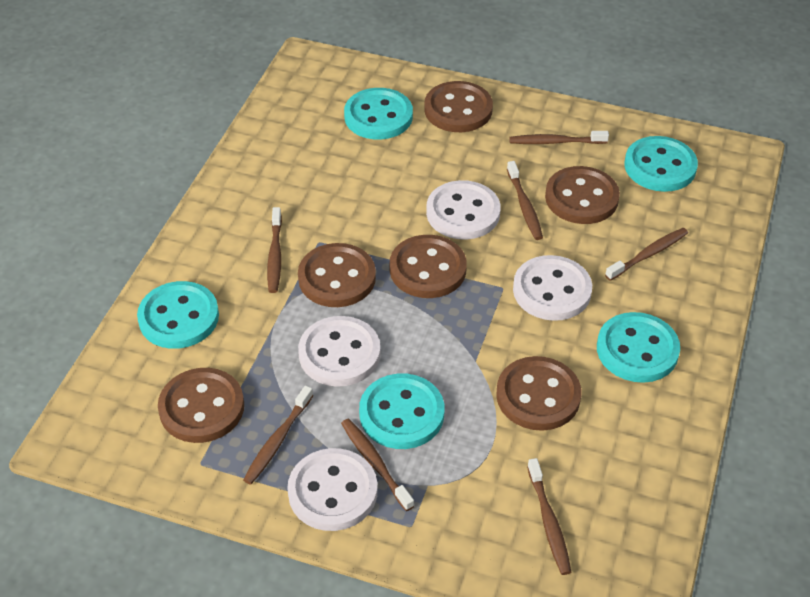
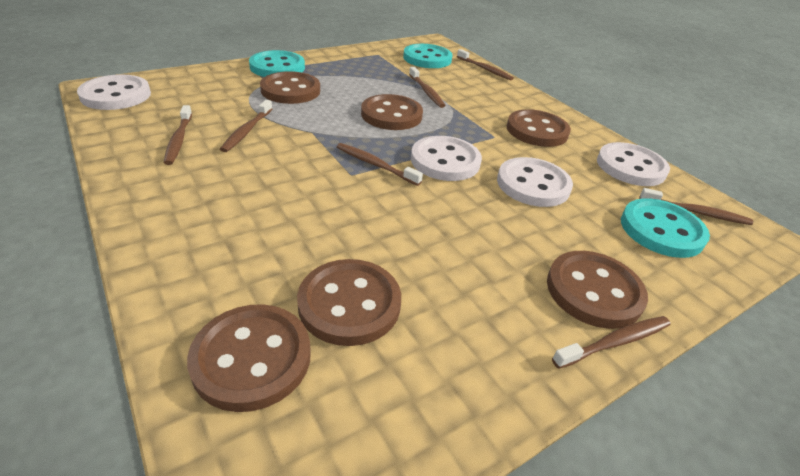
turquoise button: 5 -> 3

